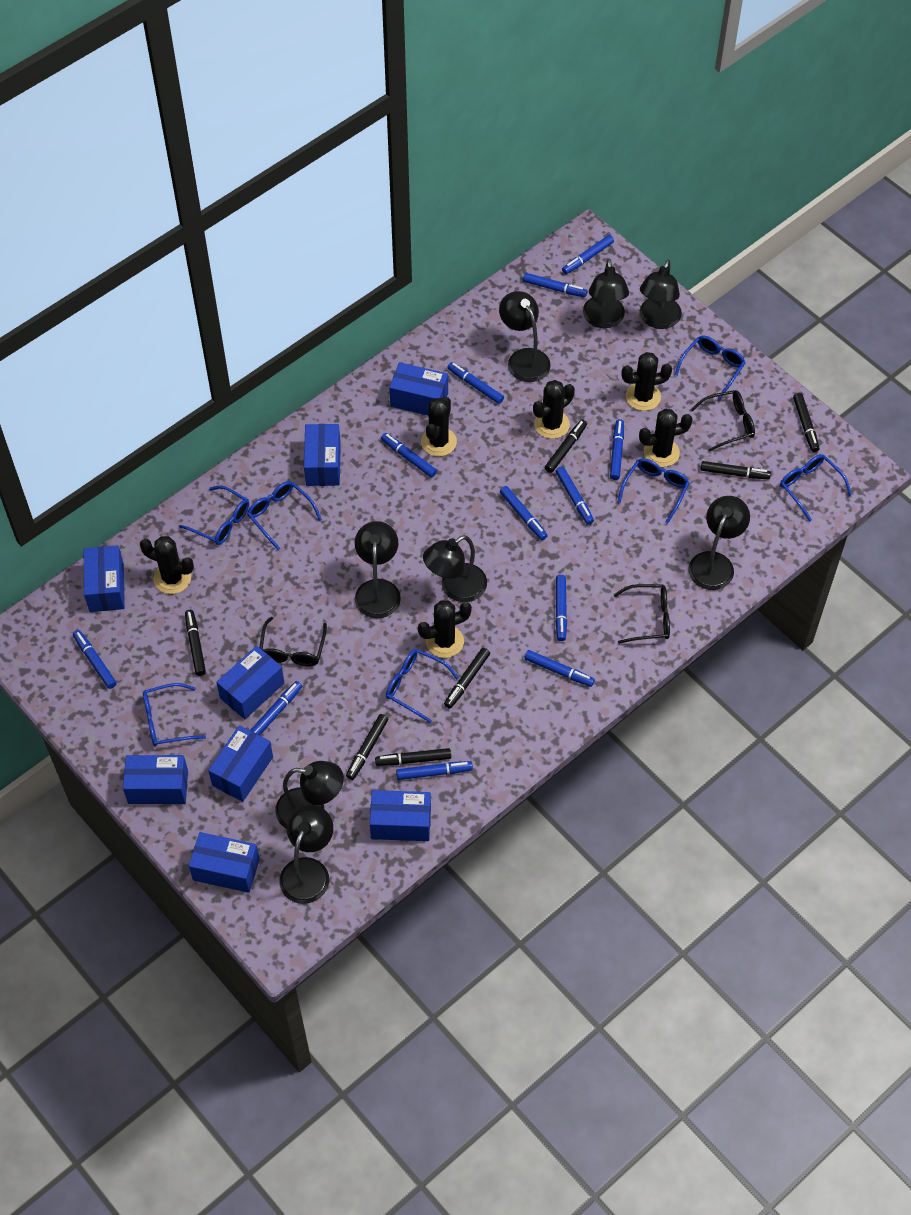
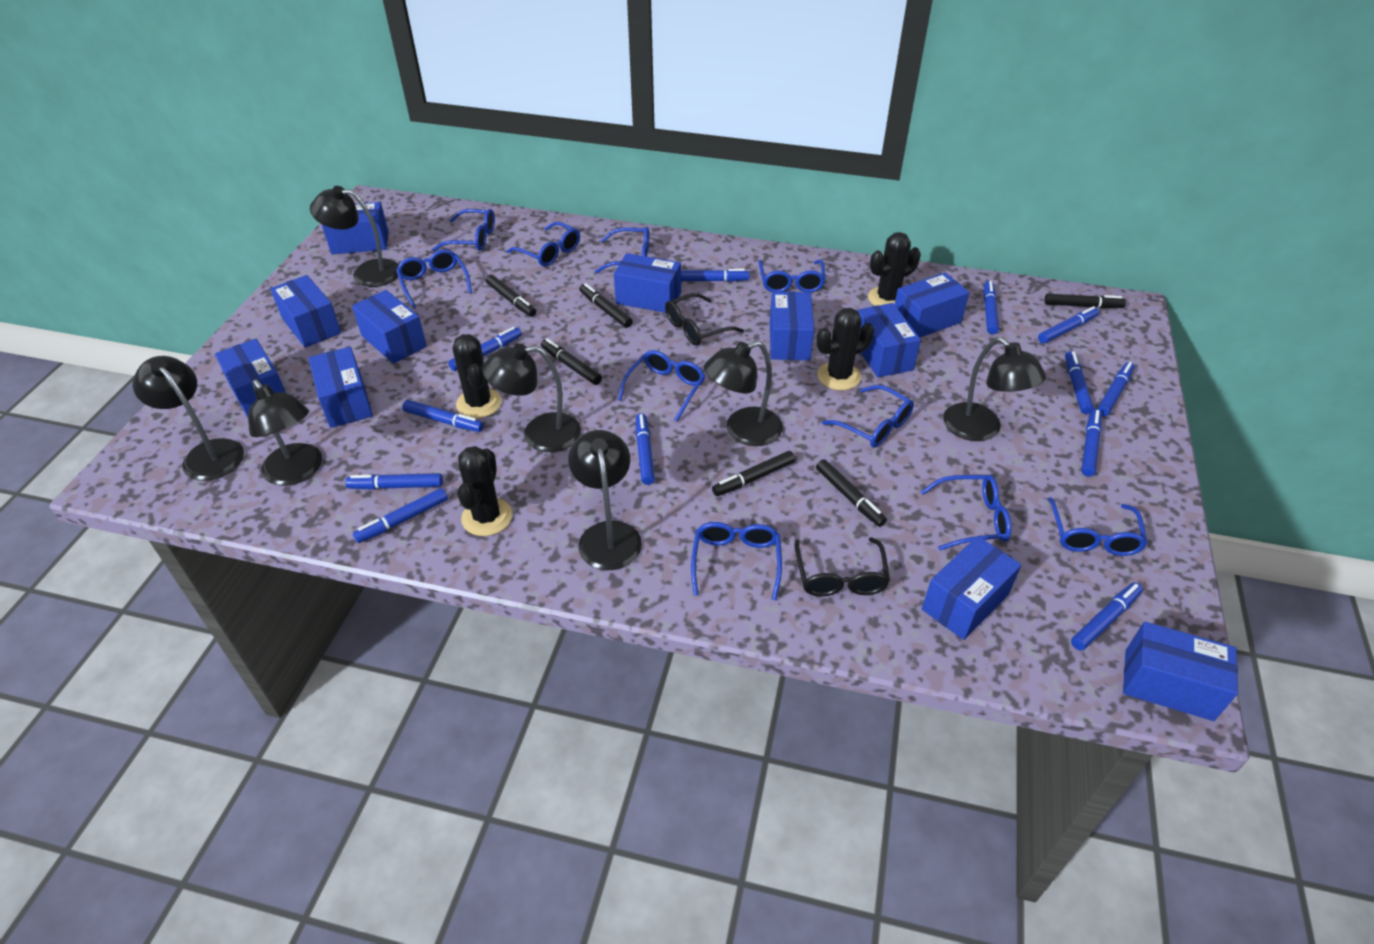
black cactus: 6 -> 4
black glasses: 3 -> 2
black lamp: 8 -> 7
black marker: 7 -> 6
blue box: 8 -> 11
blue glasses: 7 -> 10

